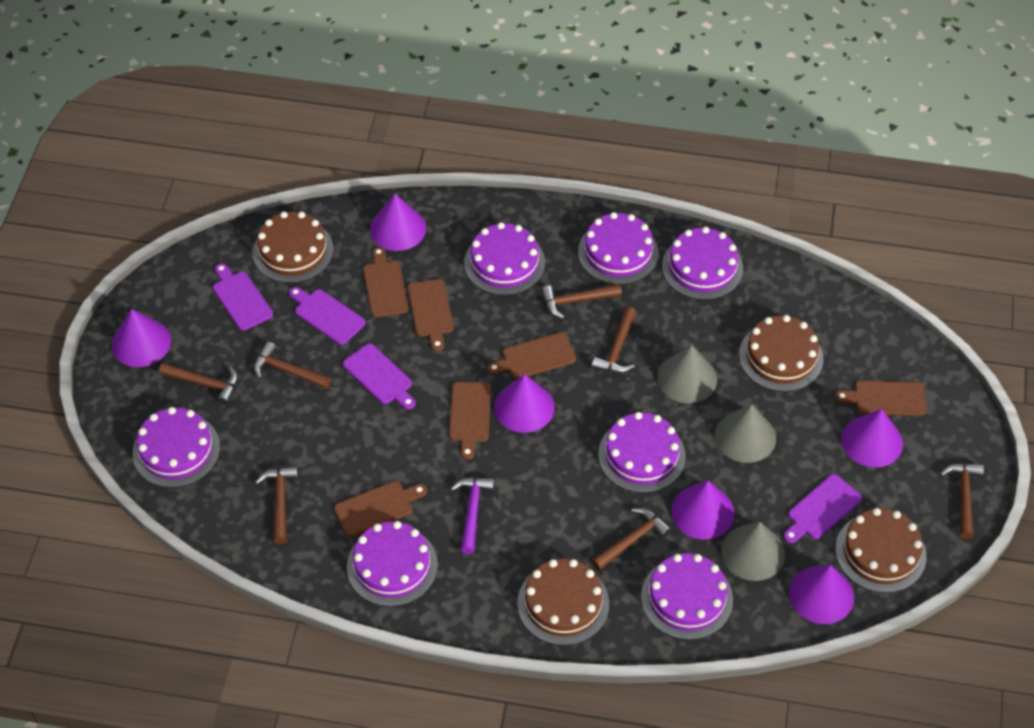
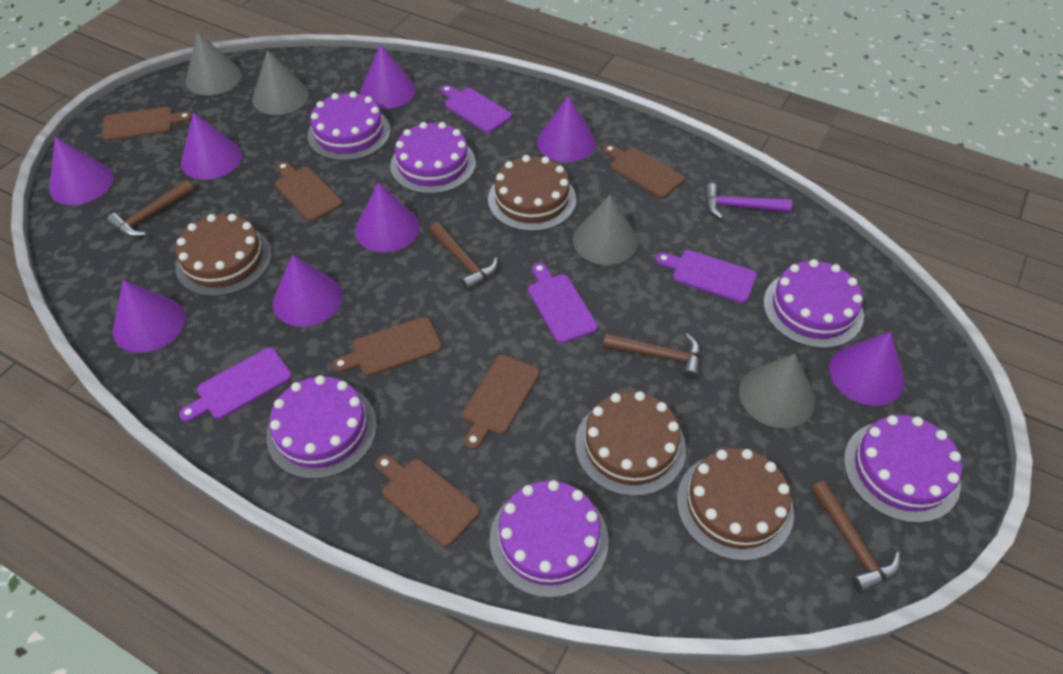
brown hammer: 7 -> 4
grey cone: 3 -> 4
purple cake: 7 -> 6
purple cone: 6 -> 8

